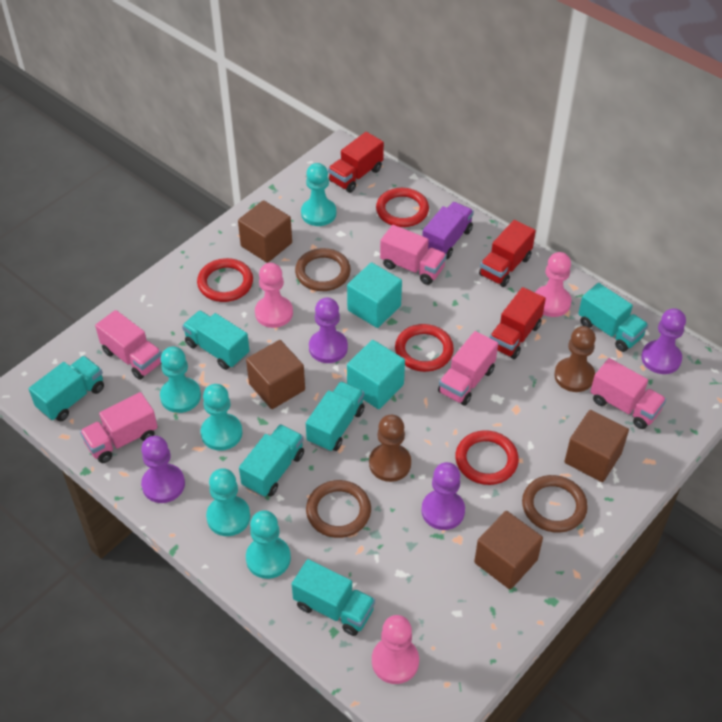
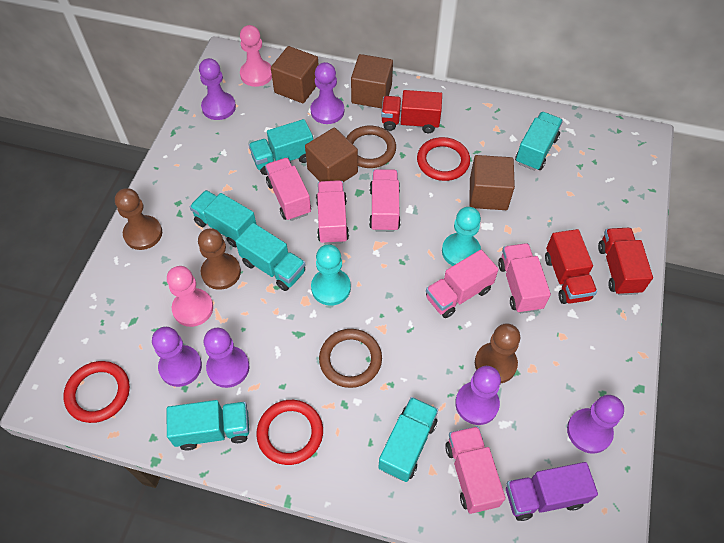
brown pawn: 2 -> 3
brown ring: 3 -> 2
pink pawn: 3 -> 2
pink truck: 5 -> 6
purple pawn: 4 -> 6
red ring: 4 -> 3
turquoise cube: 2 -> 0
turquoise pawn: 5 -> 2

